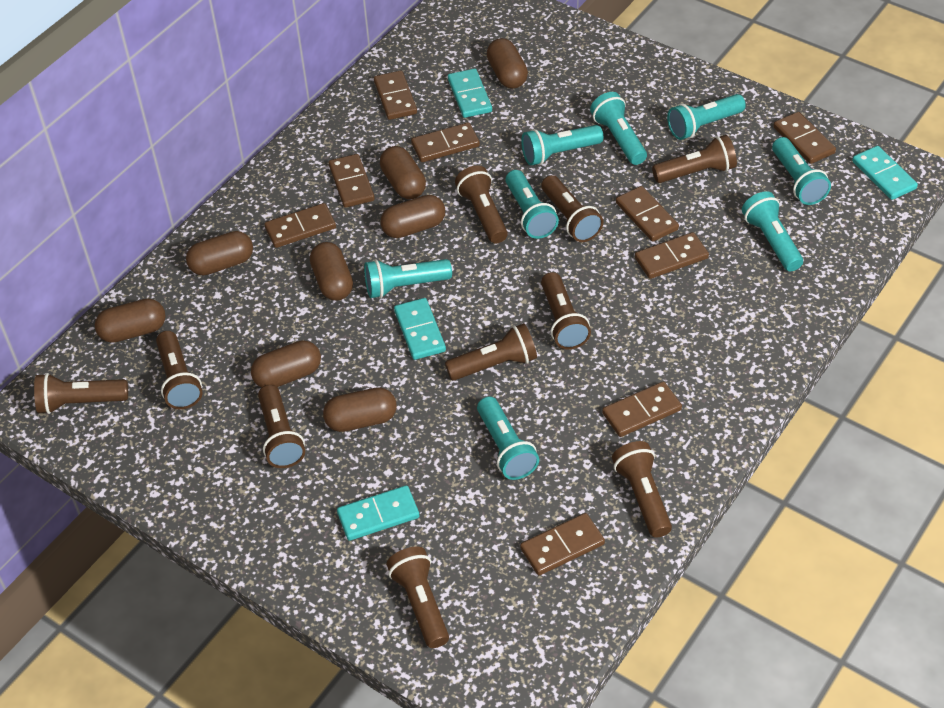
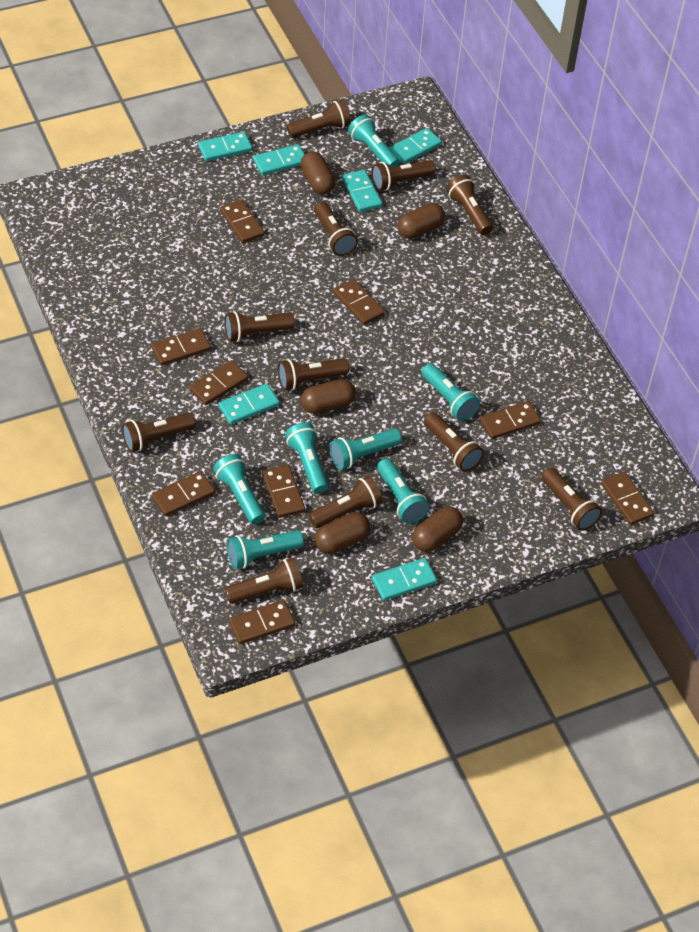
brown capsule: 8 -> 5
brown flashlight: 10 -> 11
turquoise domino: 4 -> 6
turquoise flashlight: 8 -> 7

